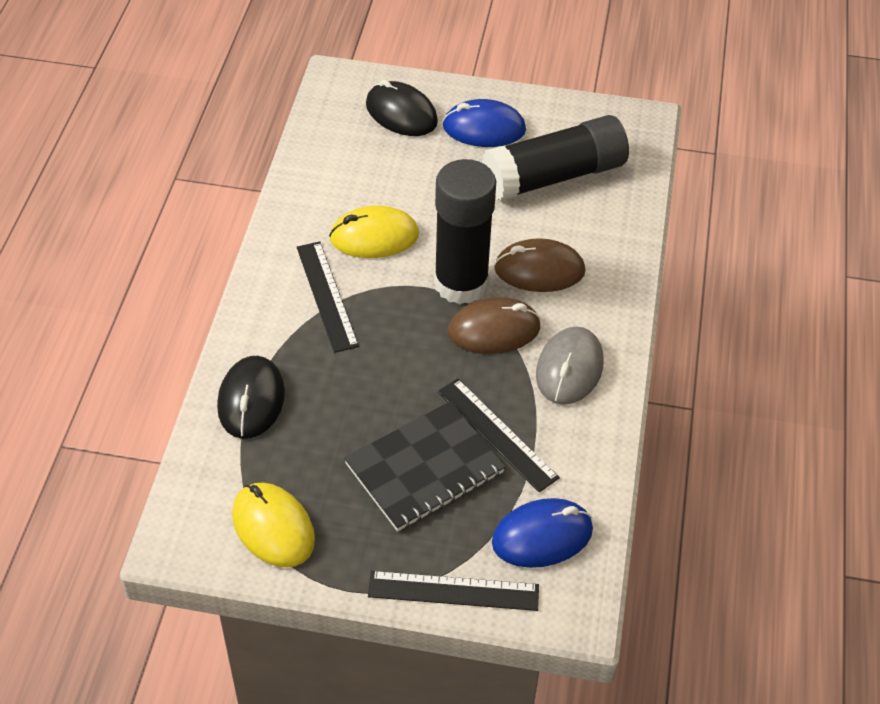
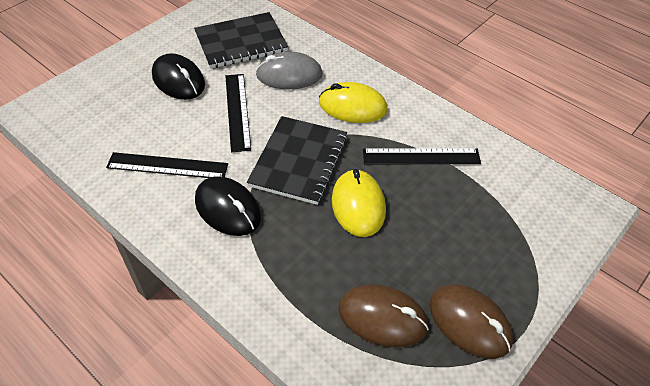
black glue stick: 2 -> 0
black notebook: 1 -> 2
blue mouse: 2 -> 0

